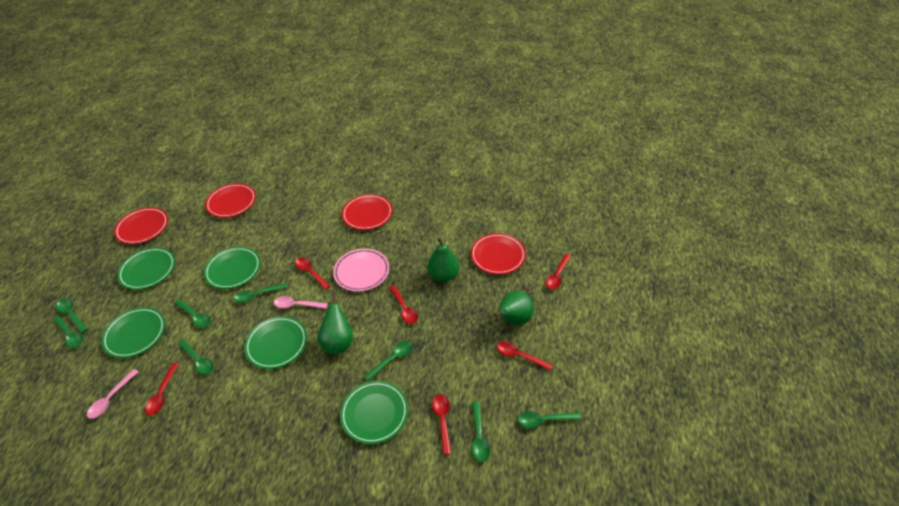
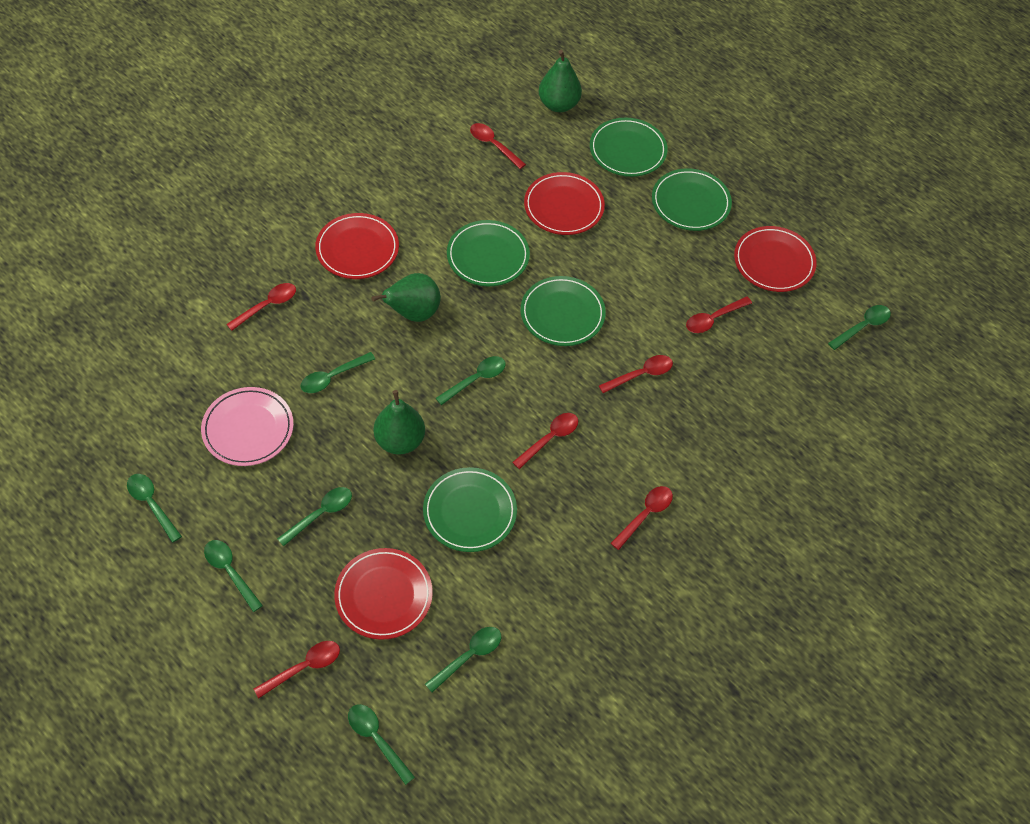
pink spoon: 2 -> 0
red spoon: 6 -> 7

